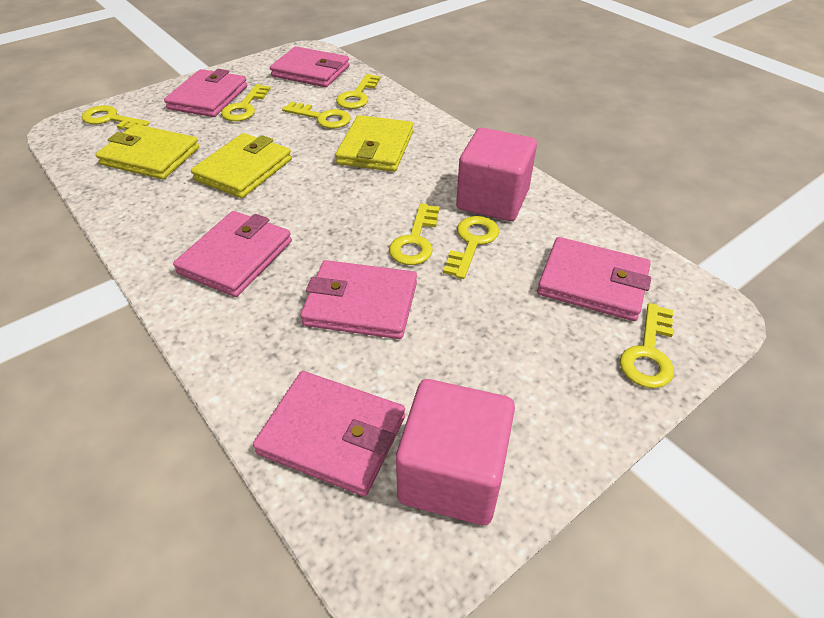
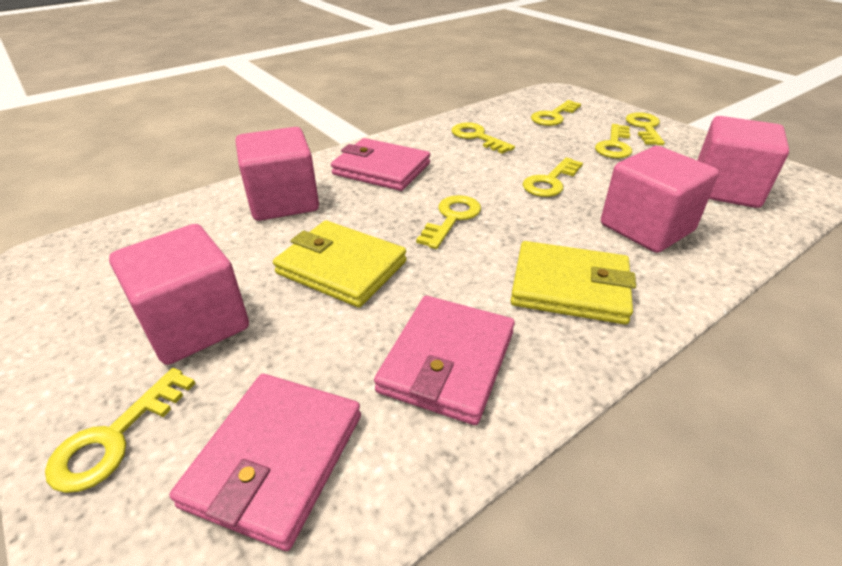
pink cube: 2 -> 4
pink wallet: 6 -> 3
yellow wallet: 3 -> 2

